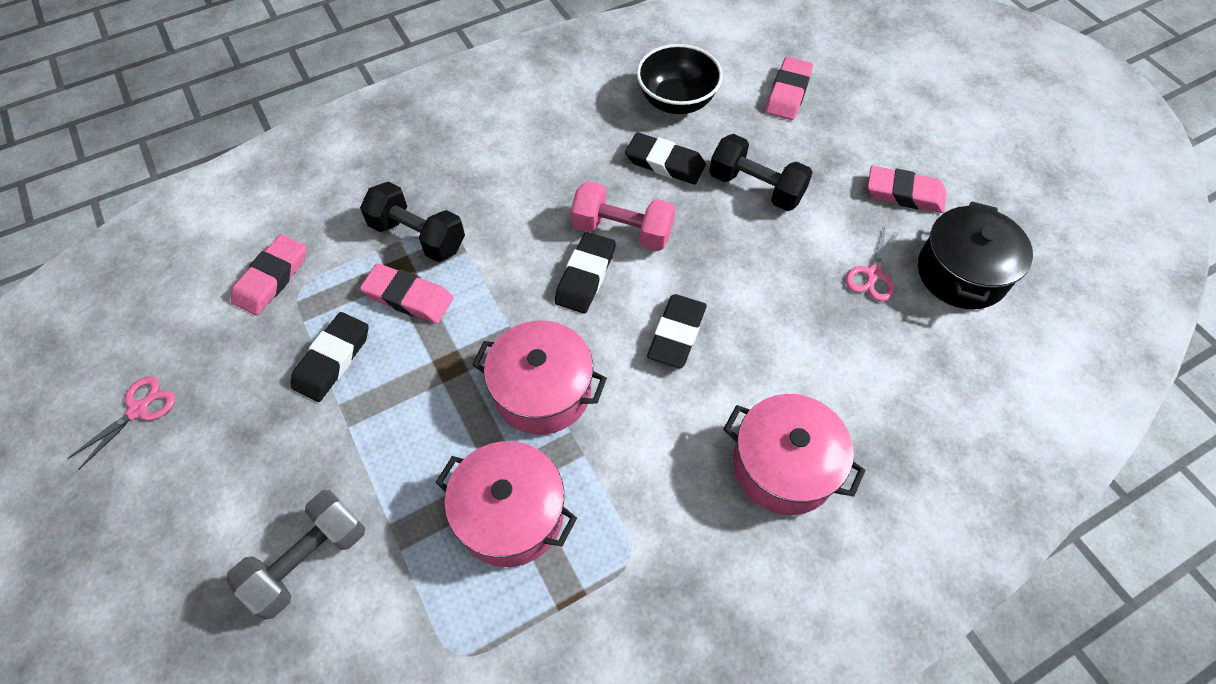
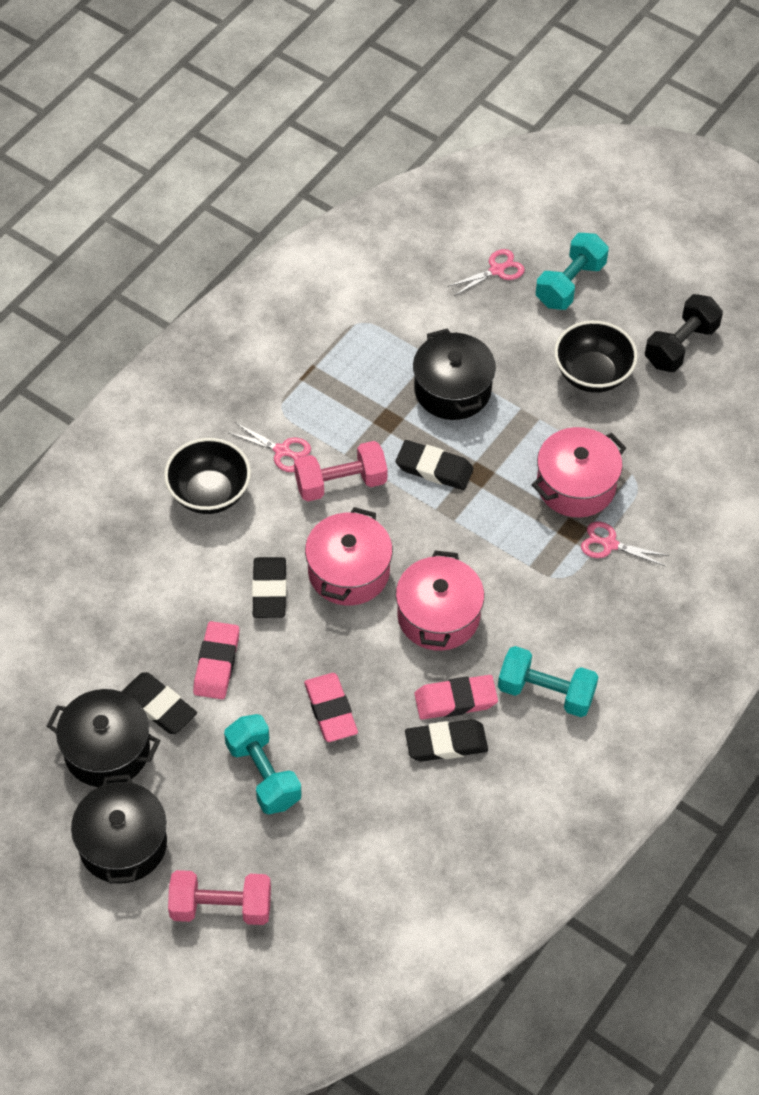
black bowl: 1 -> 2
black dumbbell: 2 -> 1
black pot: 1 -> 3
grey dumbbell: 1 -> 0
pink dumbbell: 1 -> 2
pink eraser: 4 -> 3
pink scissors: 2 -> 3
turquoise dumbbell: 0 -> 3

